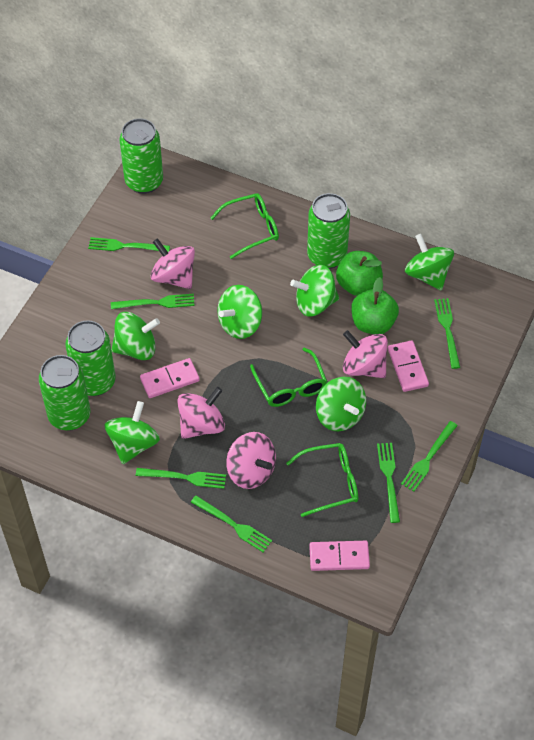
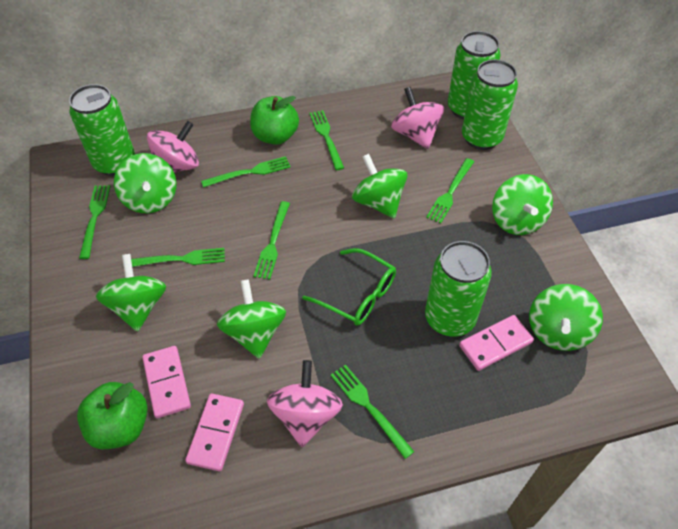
green glasses: 3 -> 1
pink spinning top: 4 -> 3

